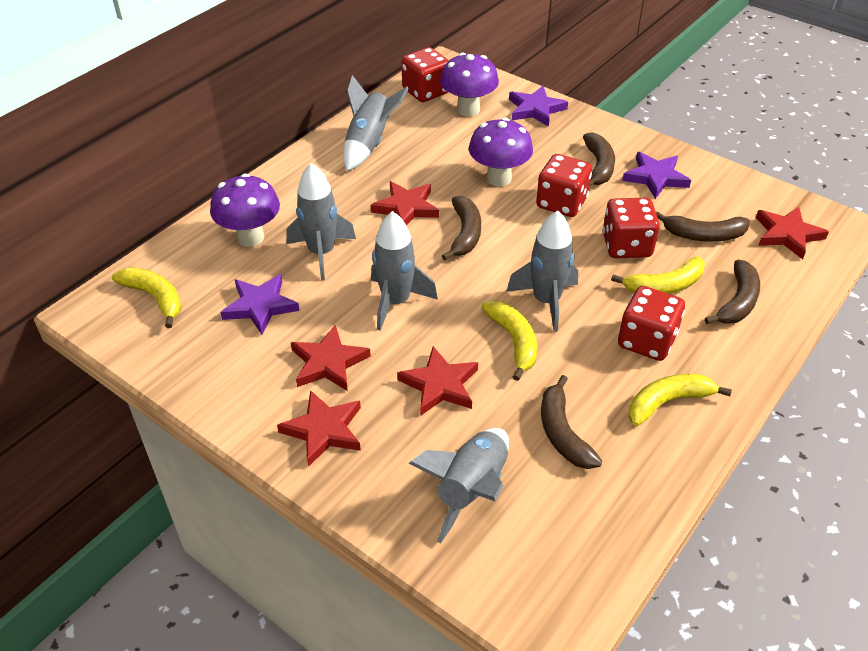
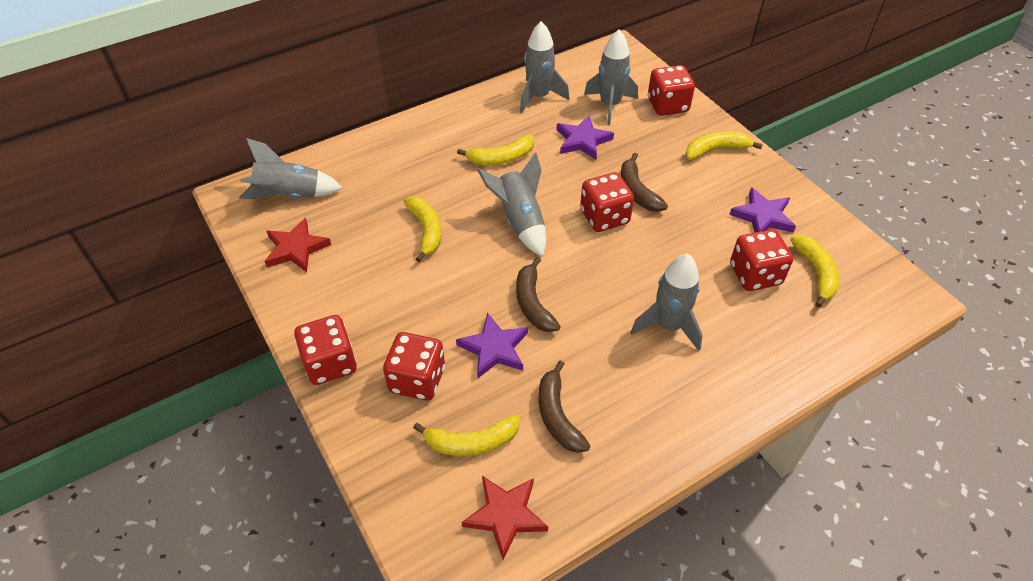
brown banana: 5 -> 3
purple mushroom: 3 -> 0
red dice: 4 -> 5
red star: 5 -> 2
yellow banana: 4 -> 5

